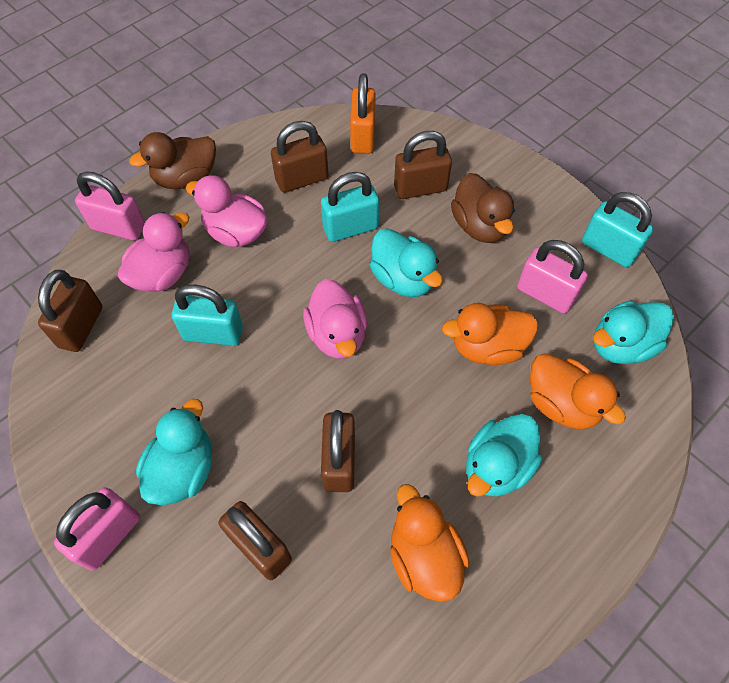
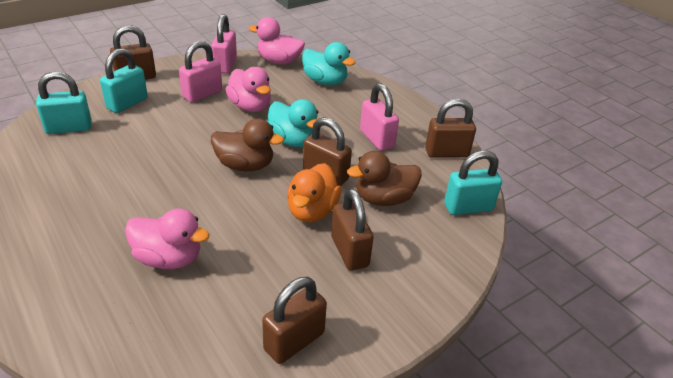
orange duck: 3 -> 1
orange padlock: 1 -> 0
turquoise duck: 4 -> 2

